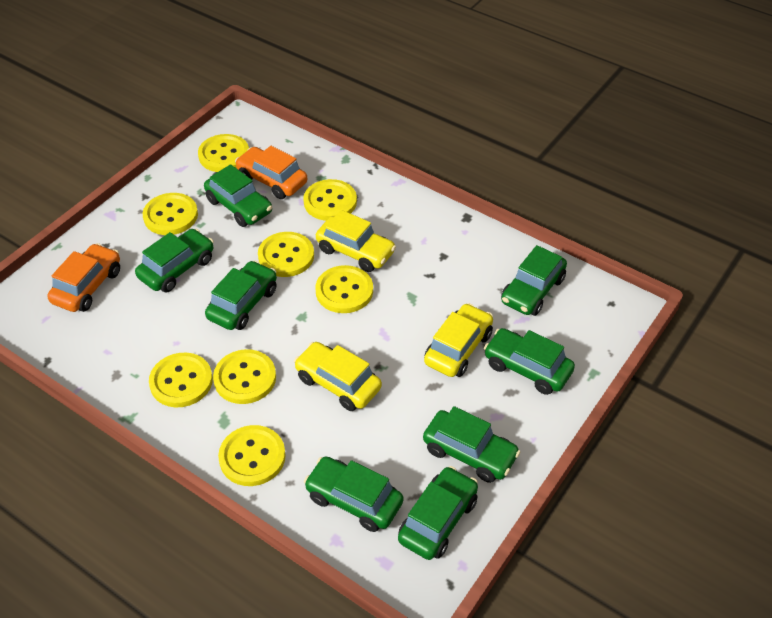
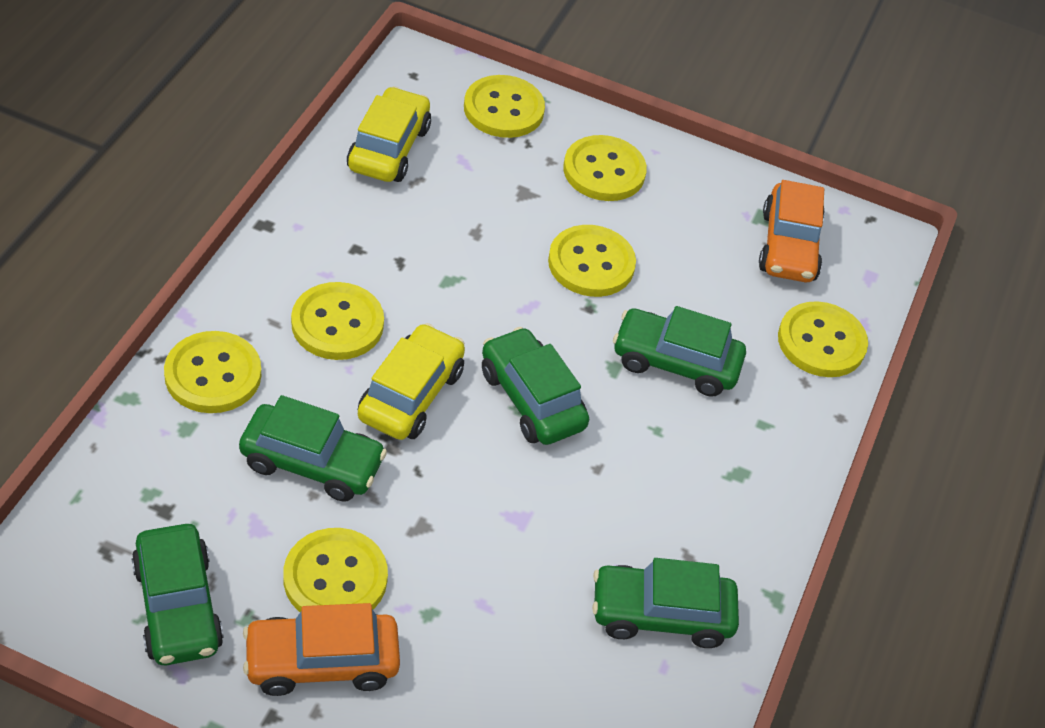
green car: 8 -> 5
yellow button: 8 -> 7
yellow car: 3 -> 2

